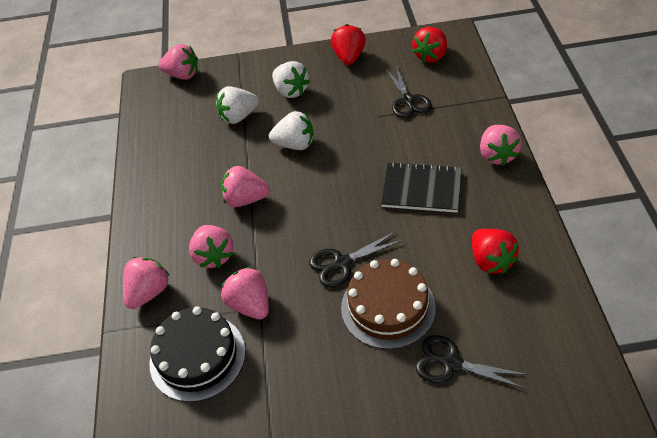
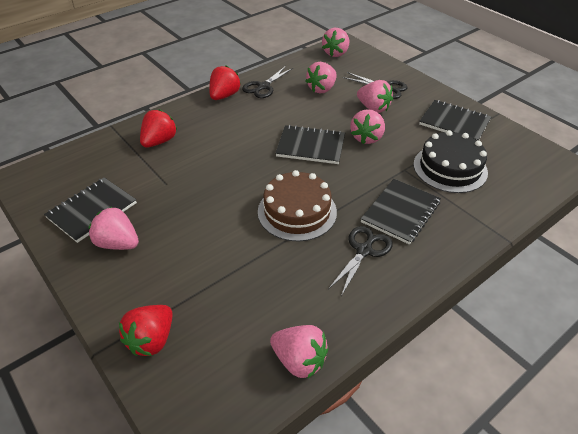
black notebook: 1 -> 4
white strawberry: 3 -> 0

